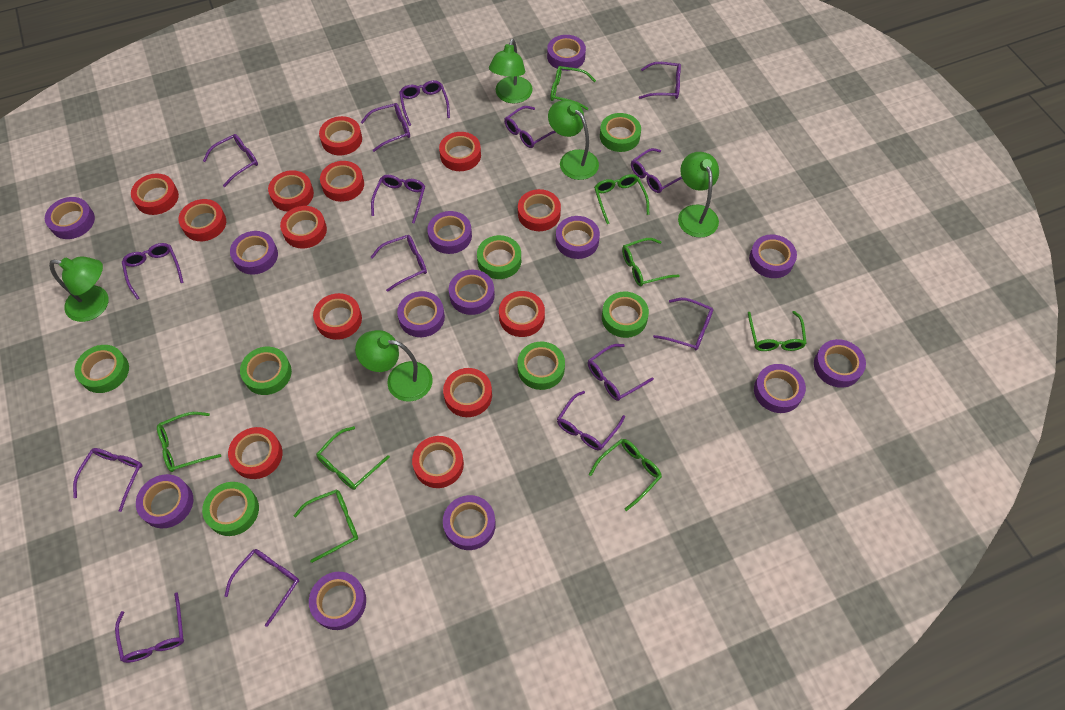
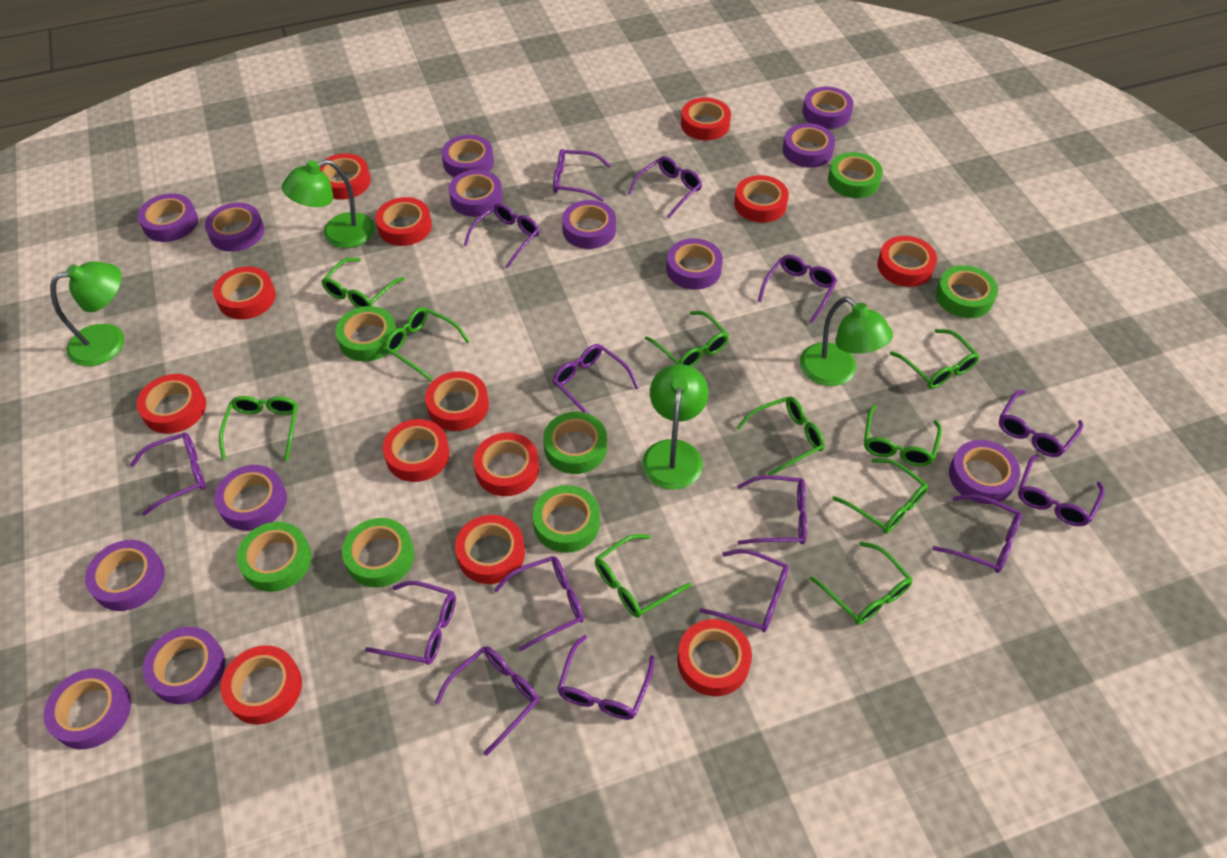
green glasses: 8 -> 10
green lamp: 5 -> 4

